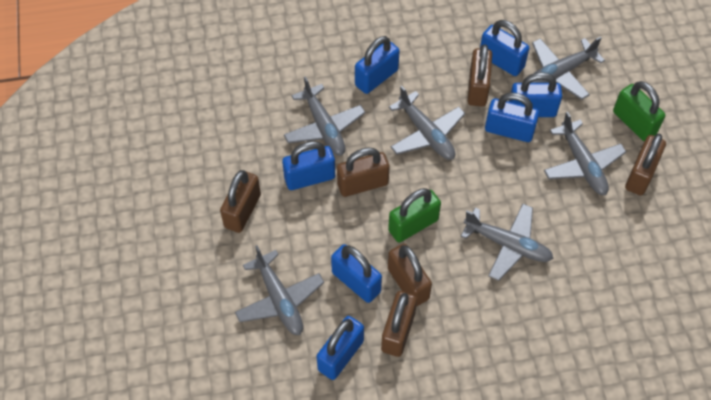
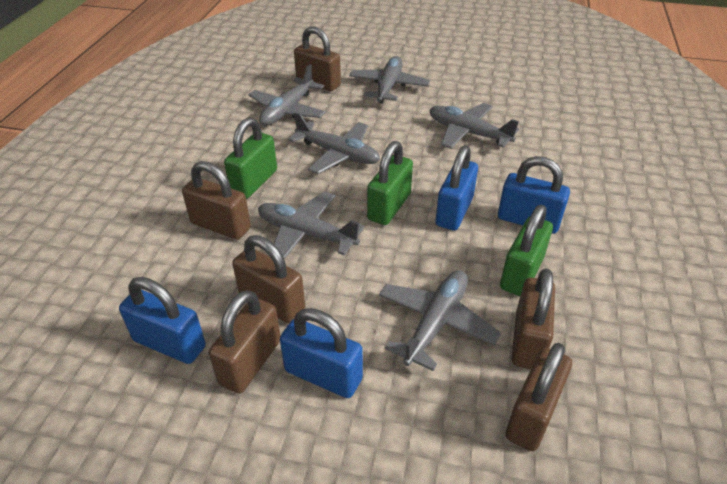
blue padlock: 7 -> 4
green padlock: 2 -> 3

